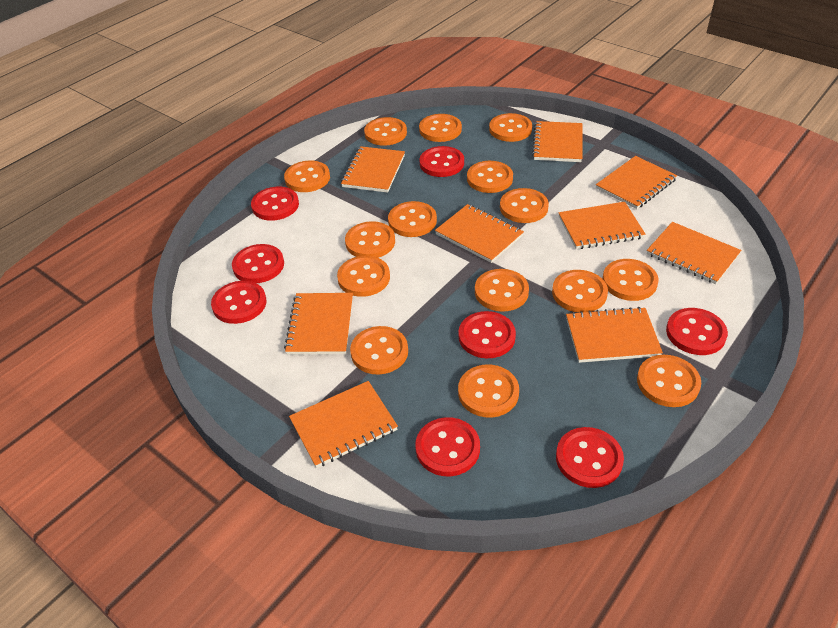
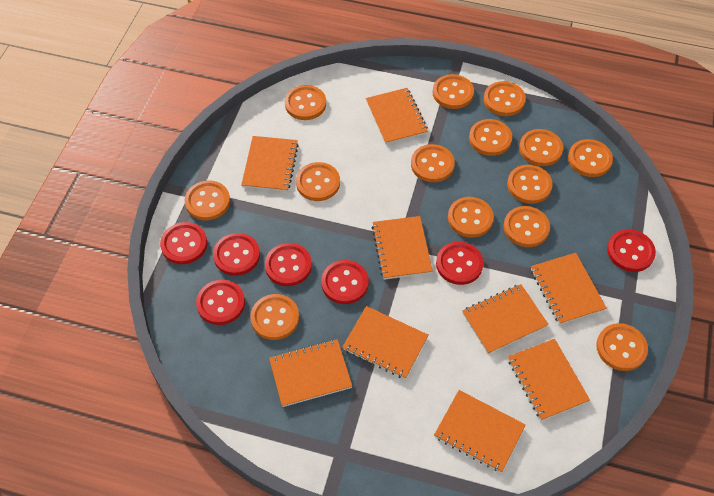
orange button: 15 -> 14
red button: 8 -> 7

